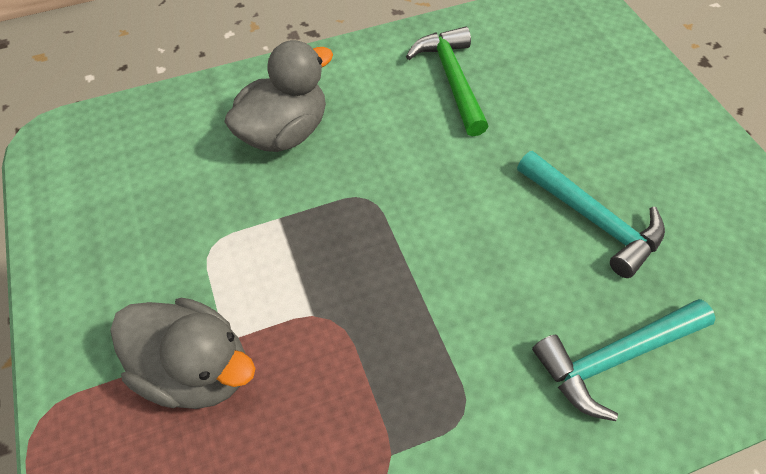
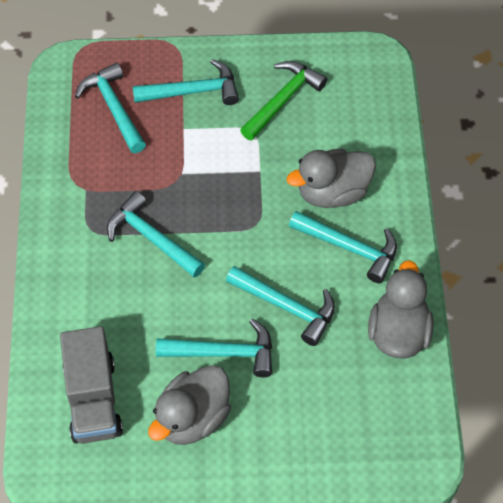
grey duck: 2 -> 3
grey truck: 0 -> 1
turquoise hammer: 2 -> 6

